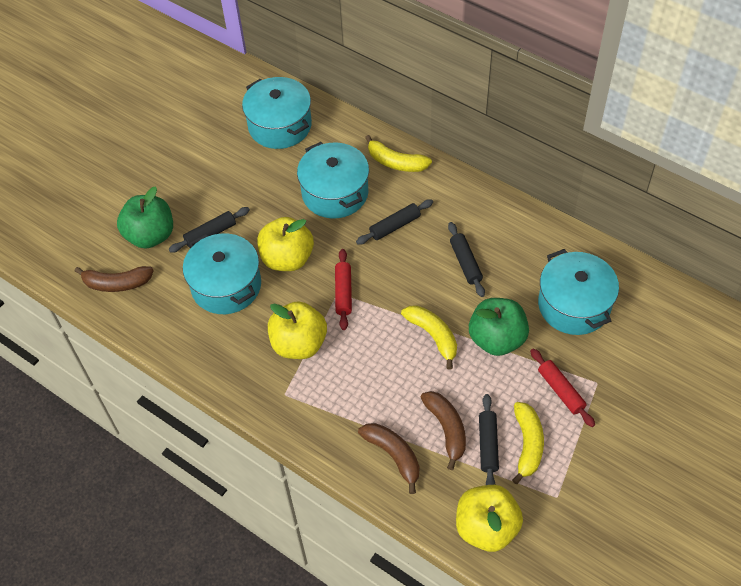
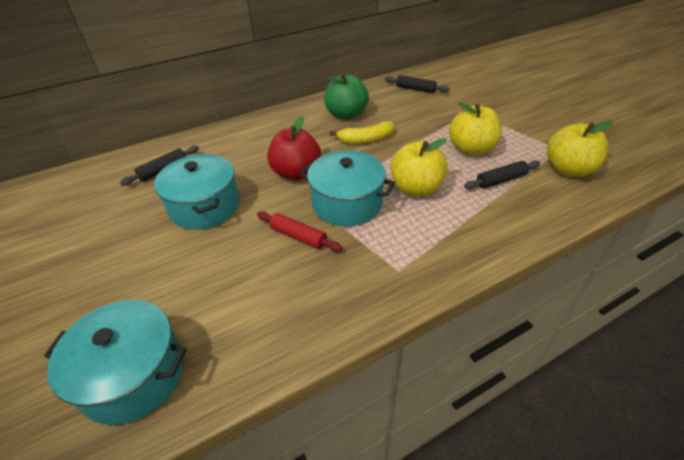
black rolling pin: 4 -> 3
brown banana: 3 -> 0
green apple: 2 -> 1
red apple: 0 -> 1
red rolling pin: 2 -> 1
turquoise pot: 4 -> 3
yellow banana: 3 -> 1

